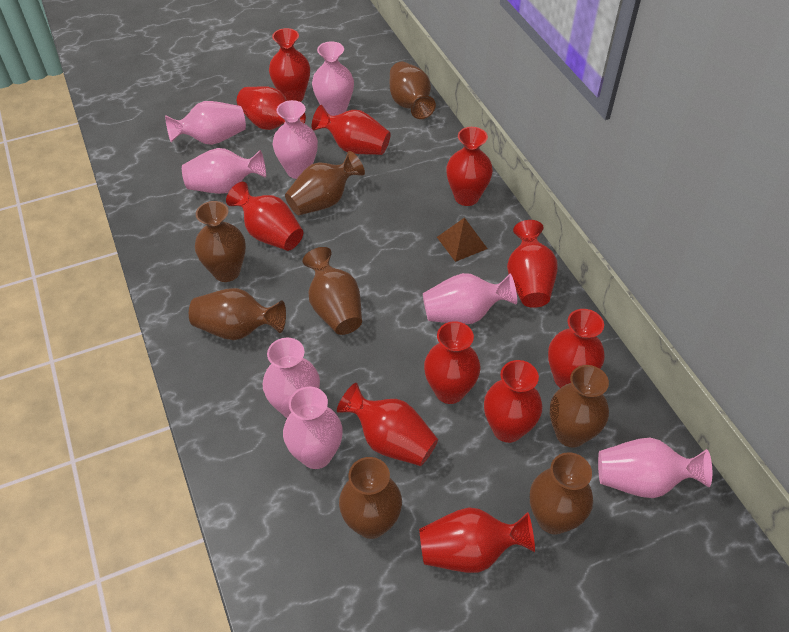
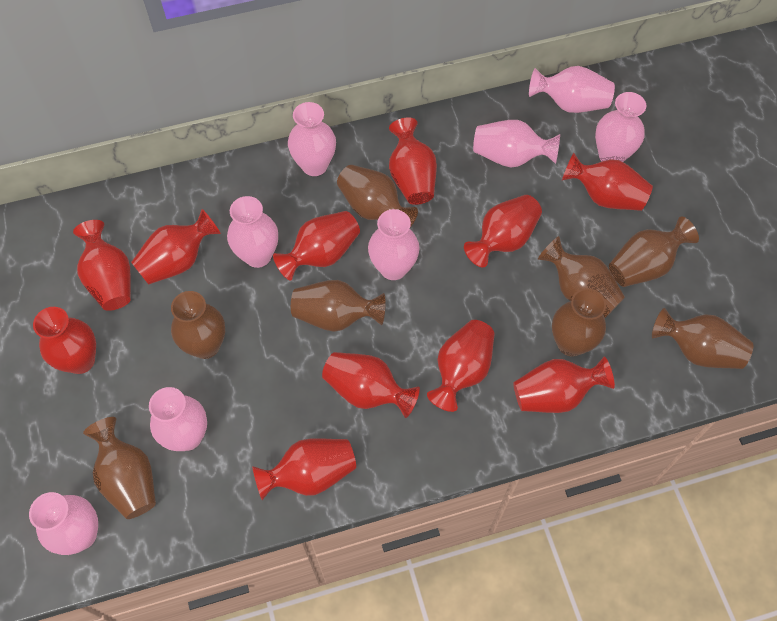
brown pyramid: 1 -> 0

